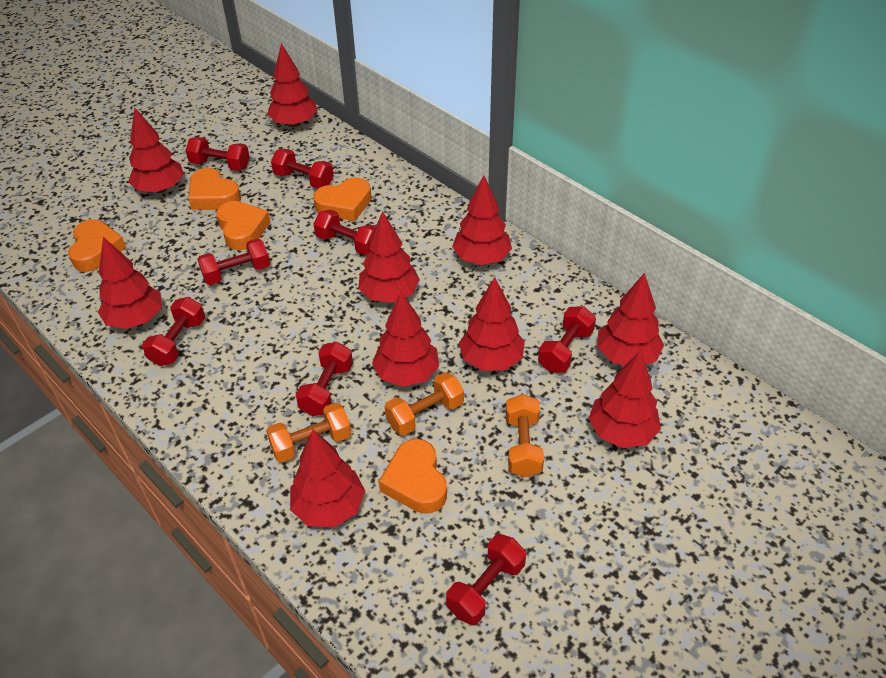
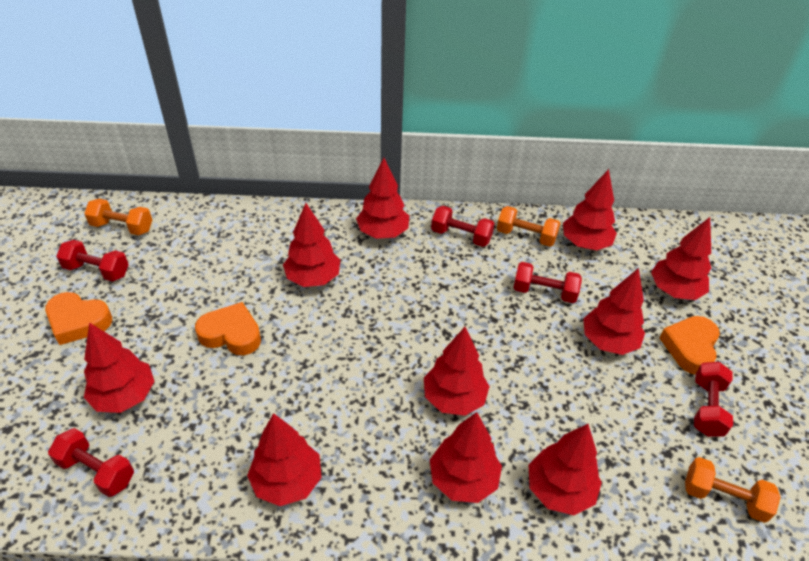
orange heart: 5 -> 3
red dumbbell: 8 -> 5

